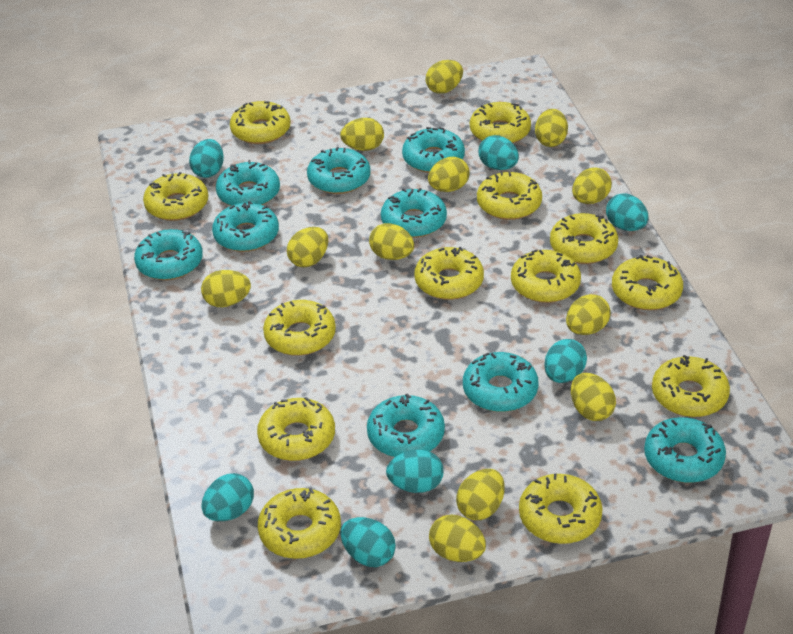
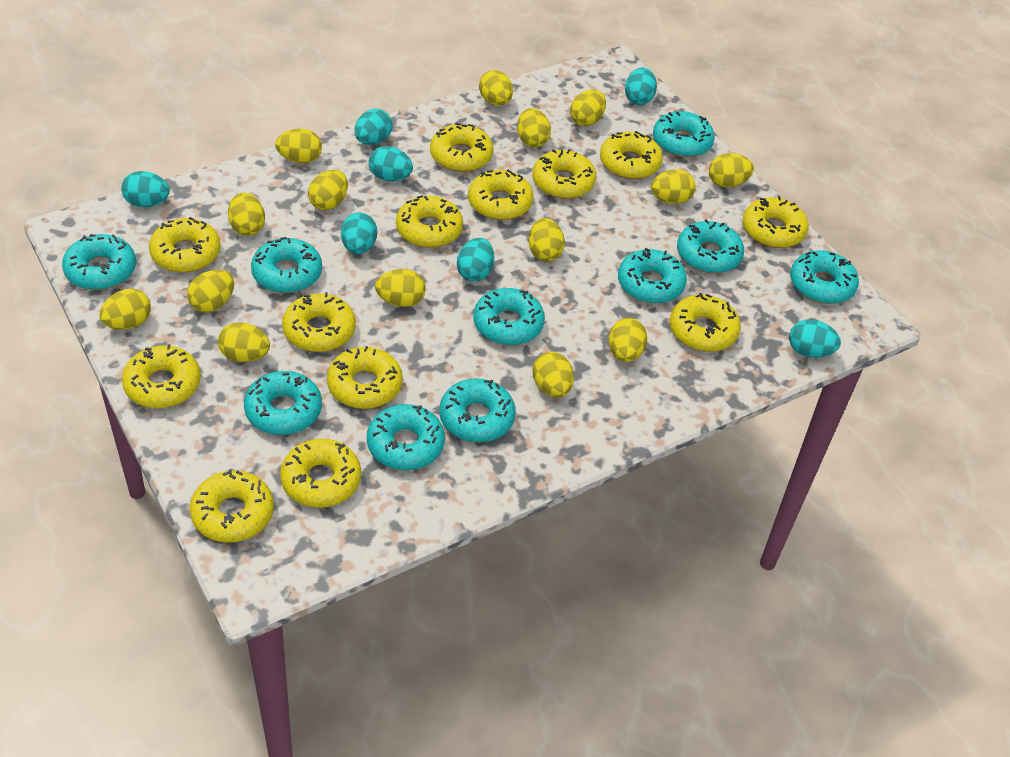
turquoise donut: 9 -> 10
yellow egg: 12 -> 15

